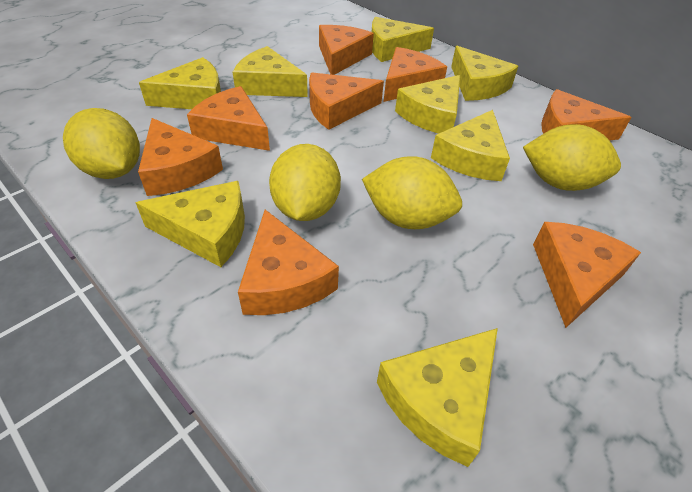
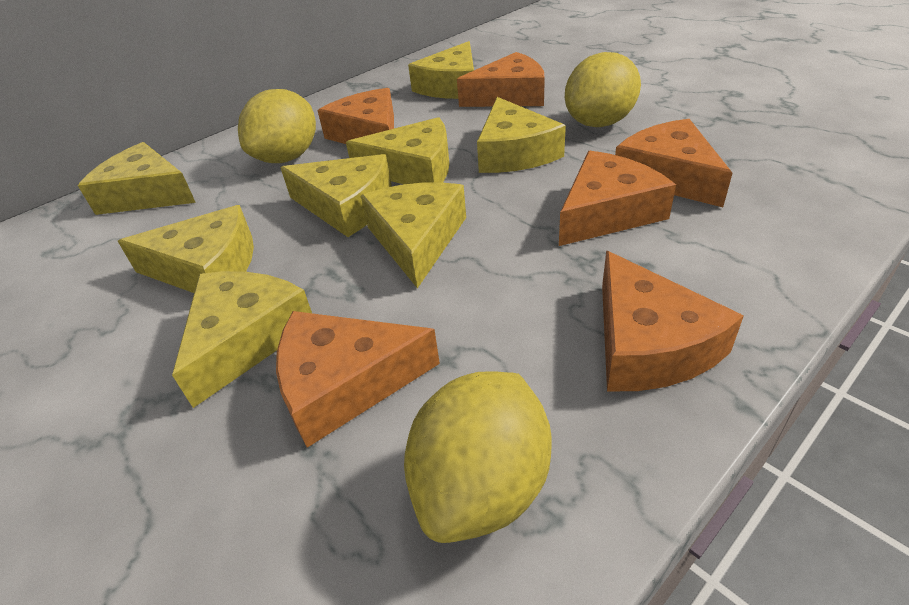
orange cheese: 8 -> 6
yellow lemon: 4 -> 3

